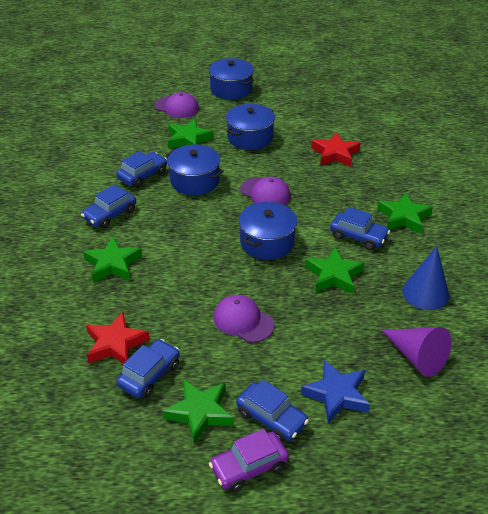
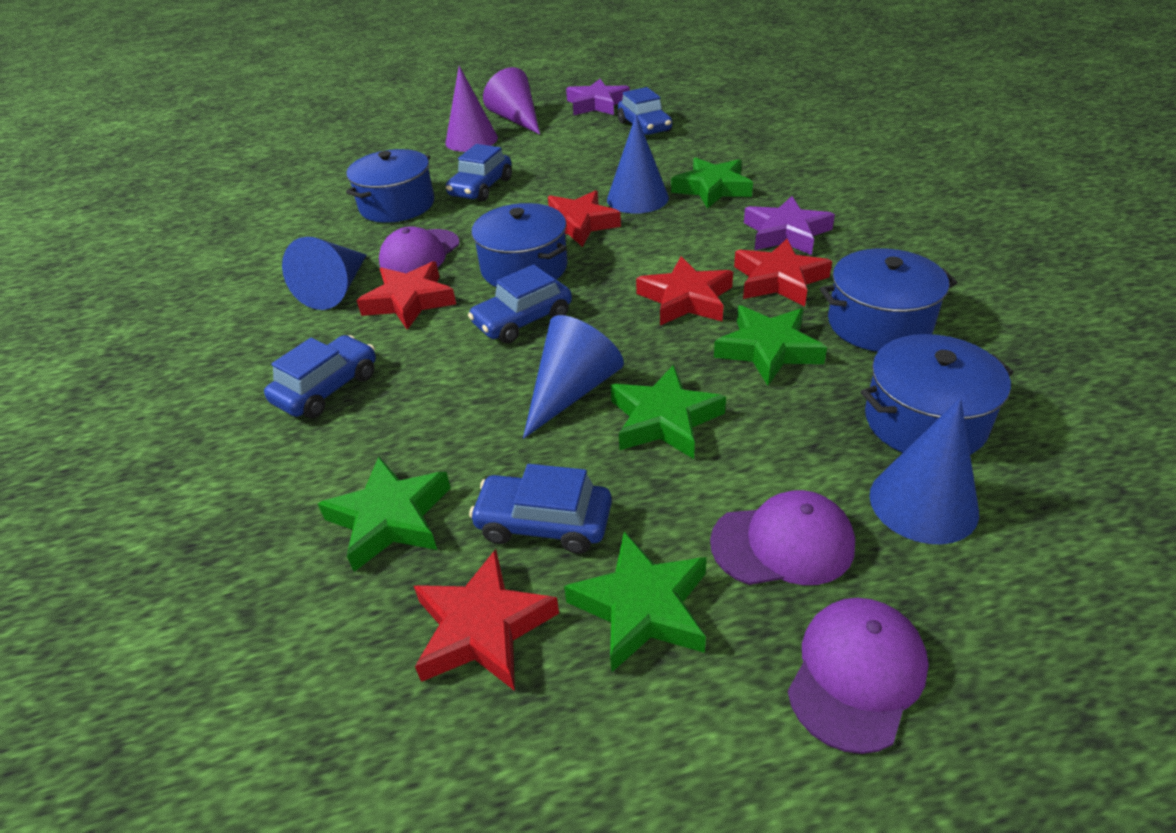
blue cone: 1 -> 4
blue star: 1 -> 0
purple car: 1 -> 0
purple cone: 1 -> 2
purple star: 0 -> 2
red star: 2 -> 5

